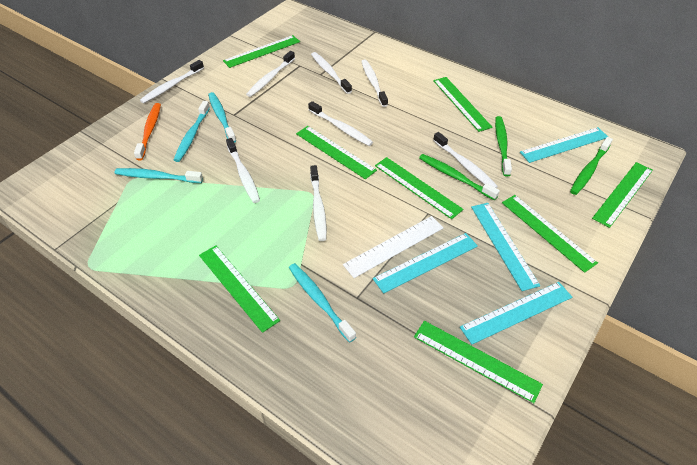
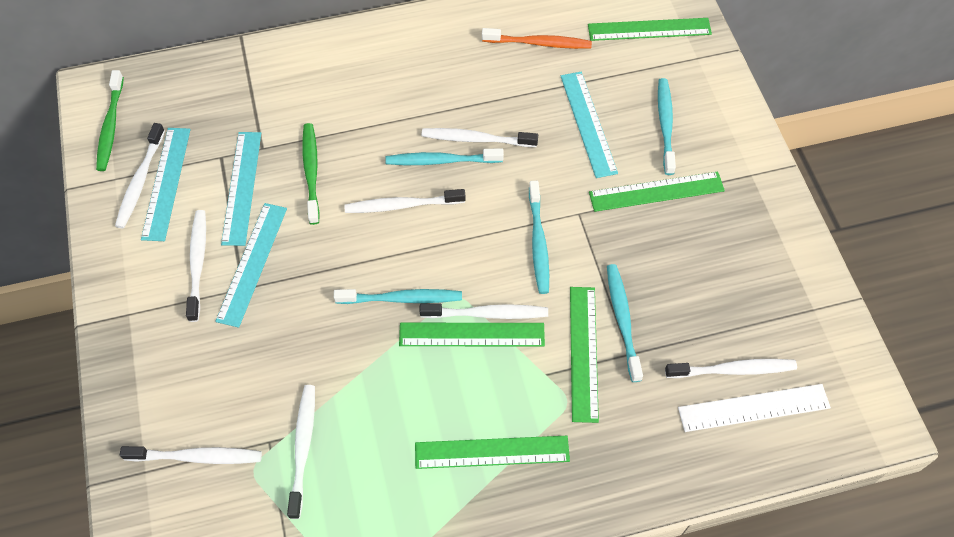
green ruler: 8 -> 5
green toothbrush: 3 -> 2
turquoise toothbrush: 4 -> 5

